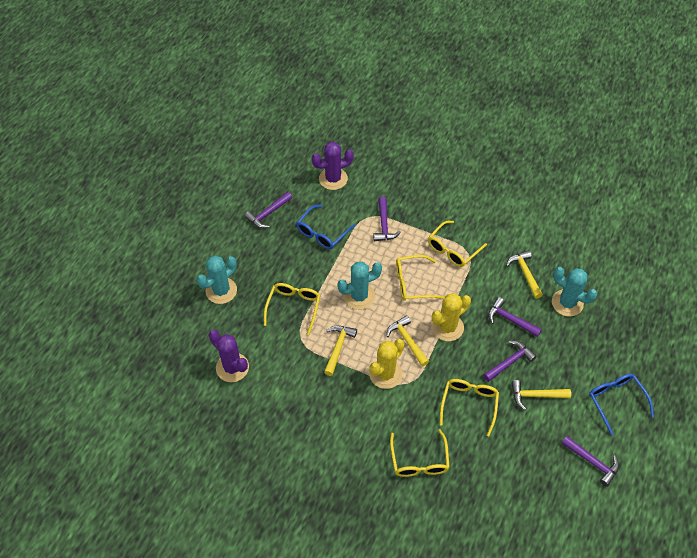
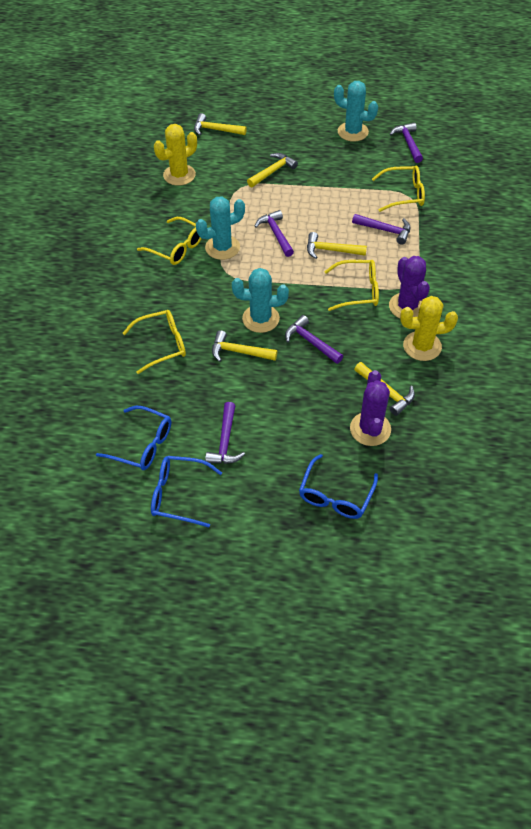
blue glasses: 2 -> 3
yellow glasses: 5 -> 4
yellow hammer: 4 -> 5

